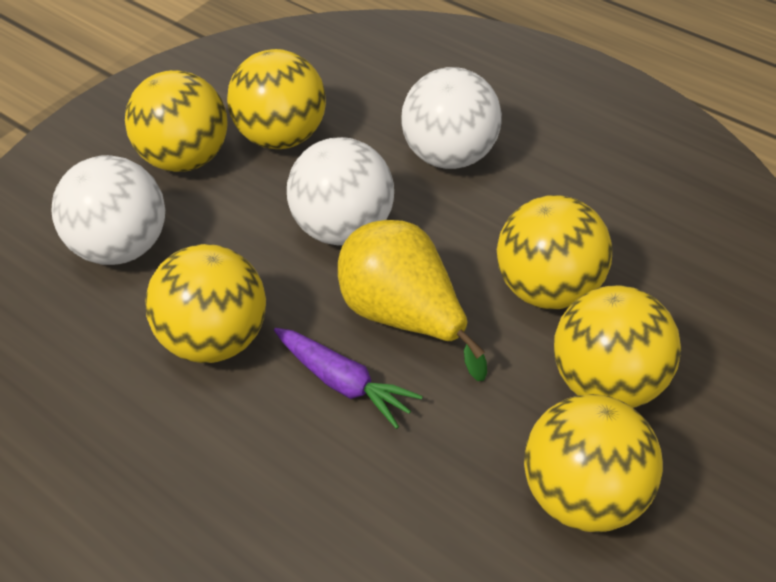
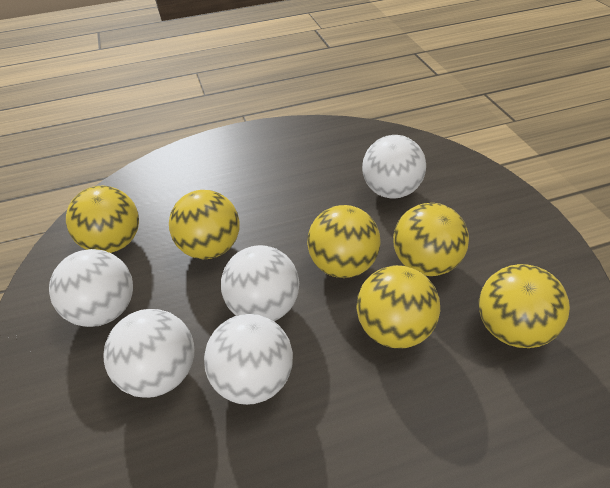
purple carrot: 1 -> 0
white ball: 3 -> 5
yellow pear: 1 -> 0

